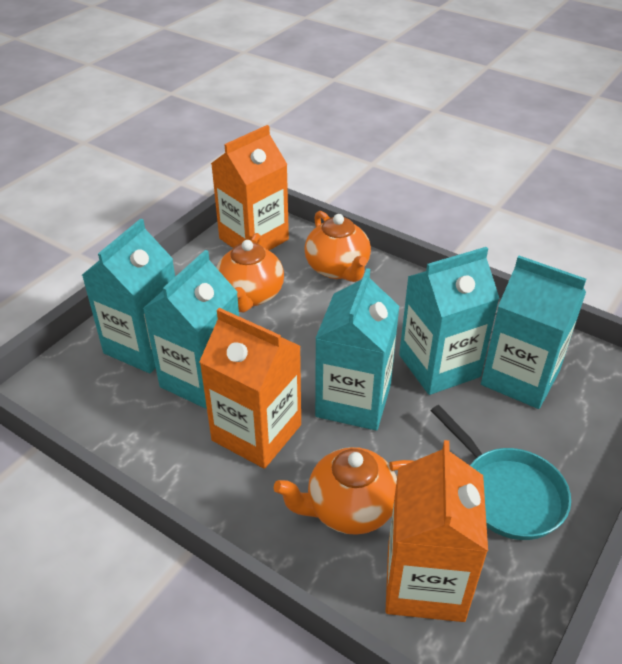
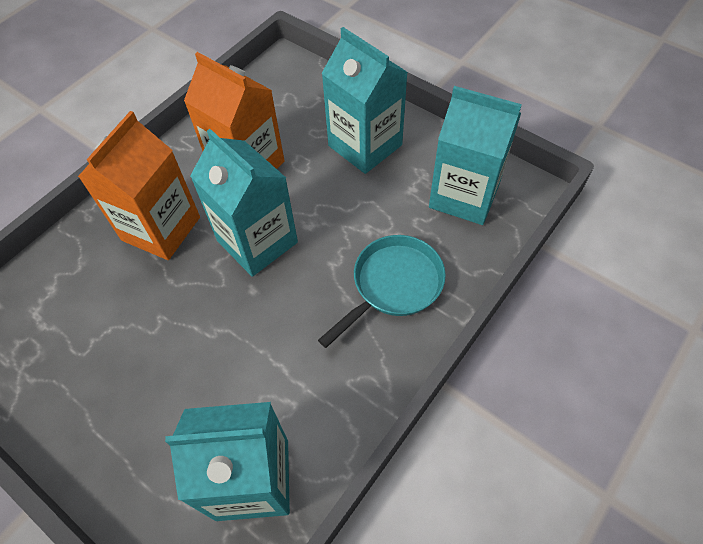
orange carton: 3 -> 2
orange teapot: 3 -> 0
turquoise carton: 5 -> 4

